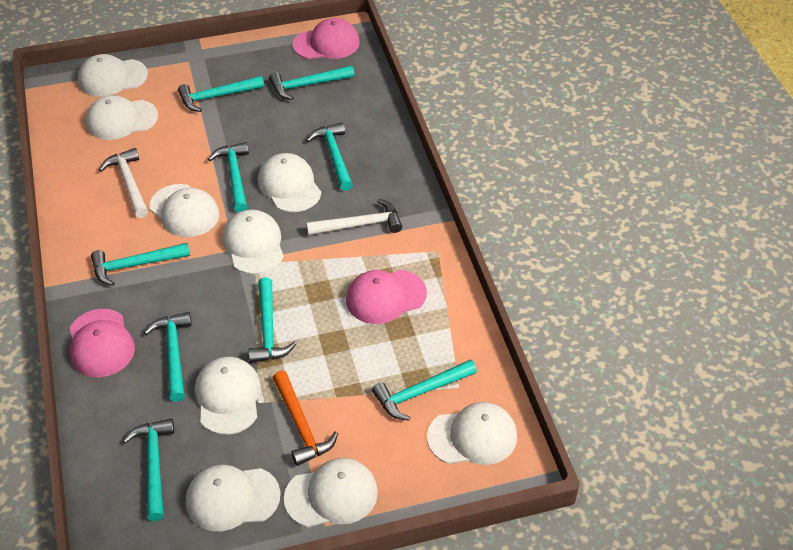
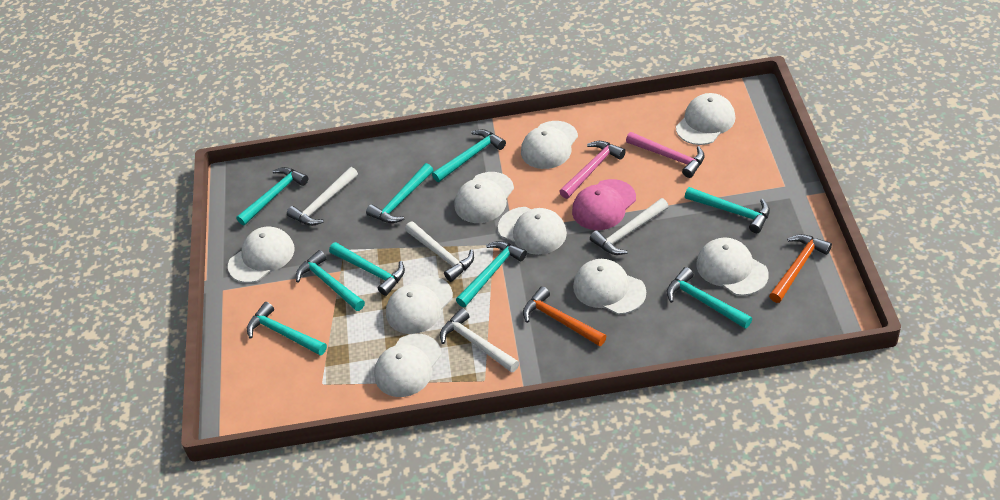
orange hammer: 1 -> 2
pink cap: 3 -> 1
pink hammer: 0 -> 2
white hammer: 2 -> 4

